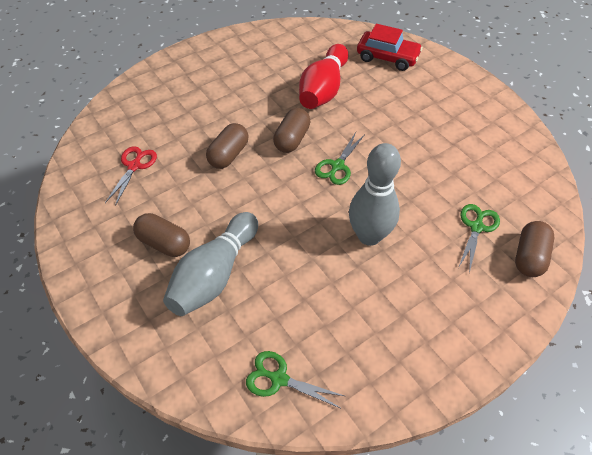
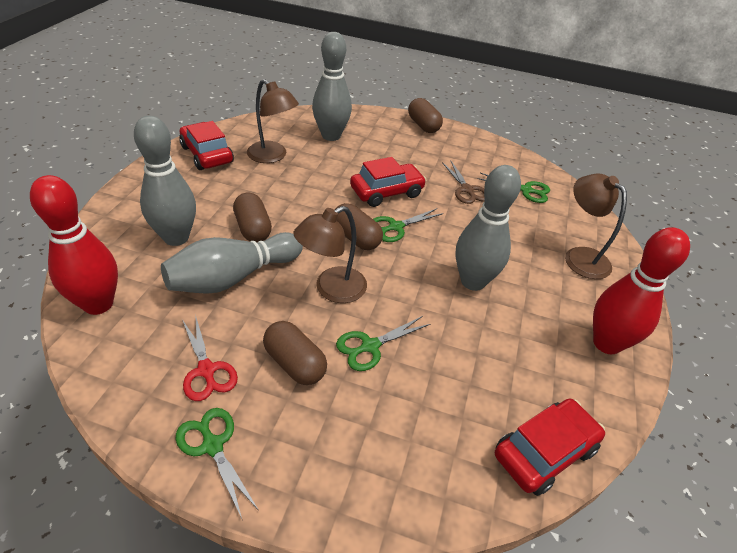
brown lamp: 0 -> 3
brown scissors: 0 -> 1
green scissors: 3 -> 4
grey bowling pin: 2 -> 4
red bowling pin: 1 -> 2
red car: 1 -> 3

